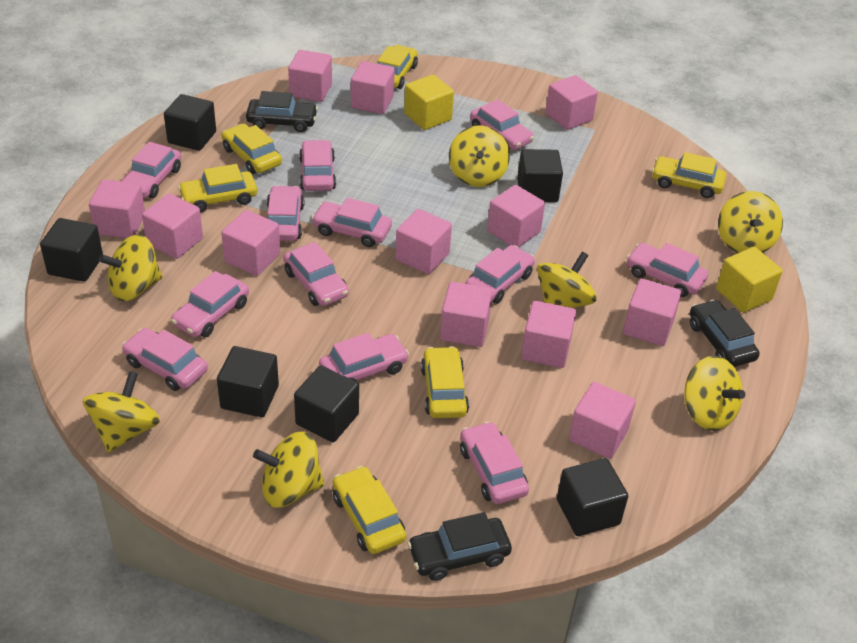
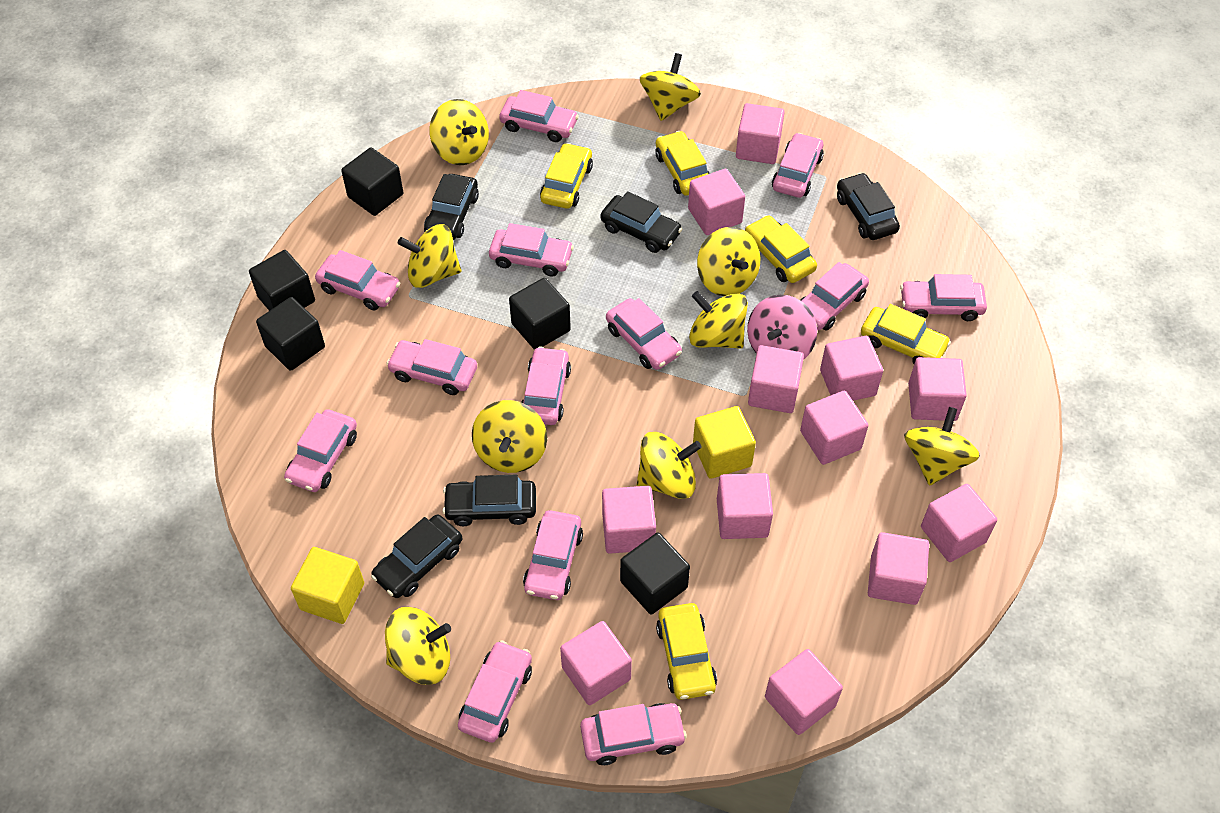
black car: 3 -> 5
black cube: 6 -> 5
pink car: 12 -> 13
pink spinning top: 0 -> 1
yellow car: 6 -> 5
yellow spinning top: 7 -> 9

